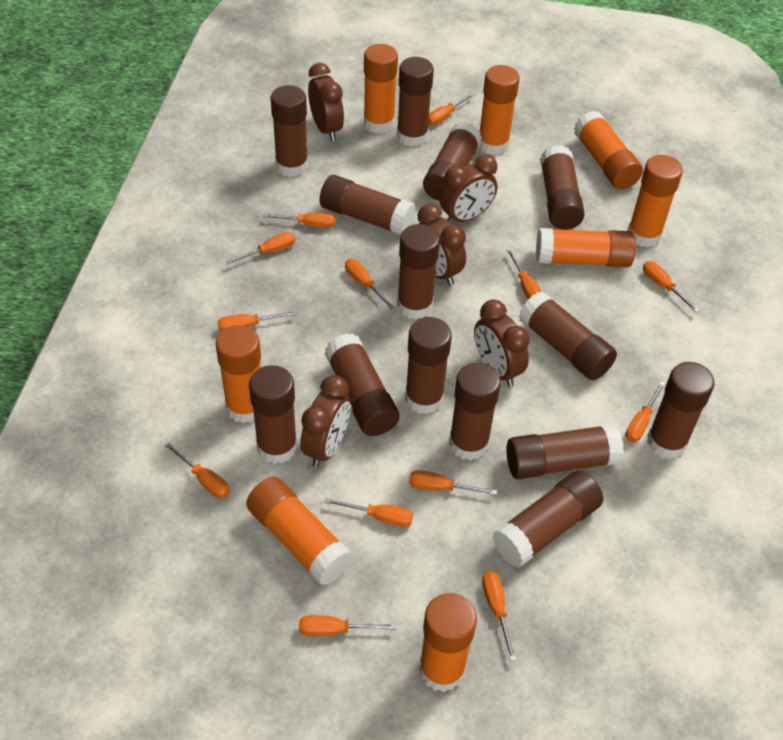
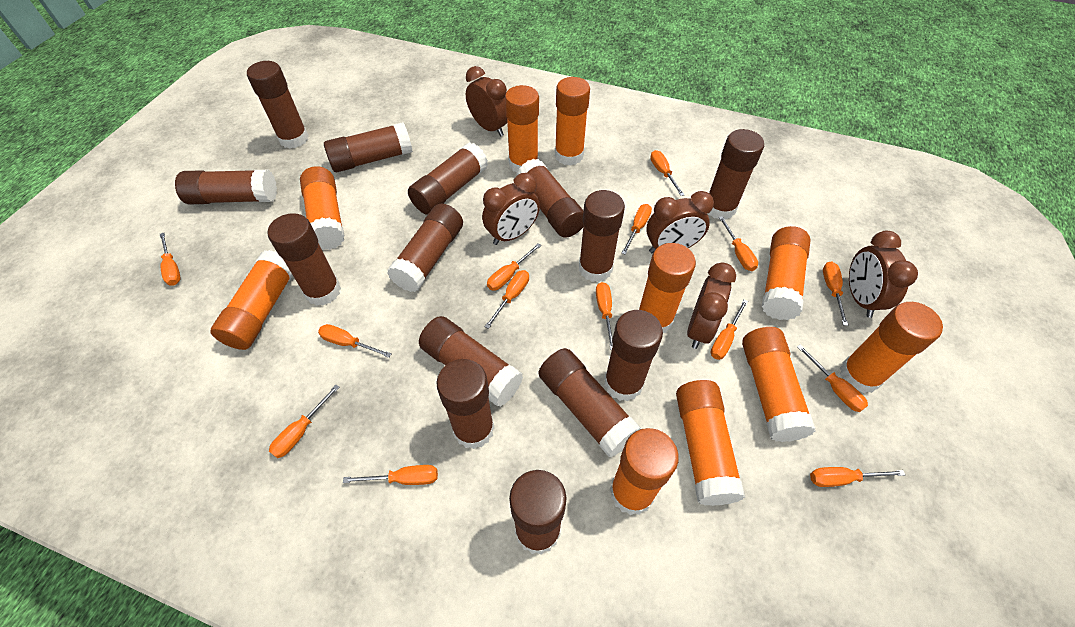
orange glue stick: 8 -> 10
orange screwdriver: 13 -> 14

